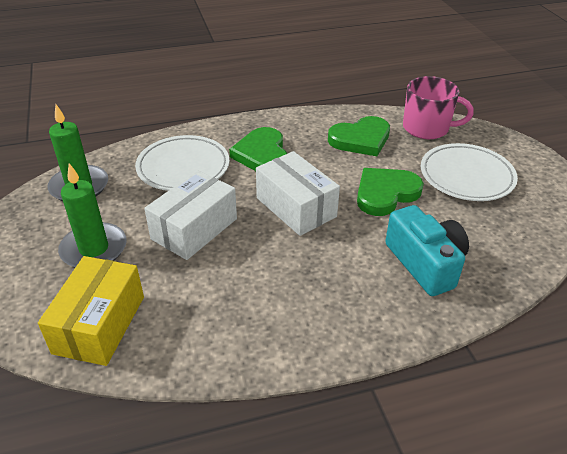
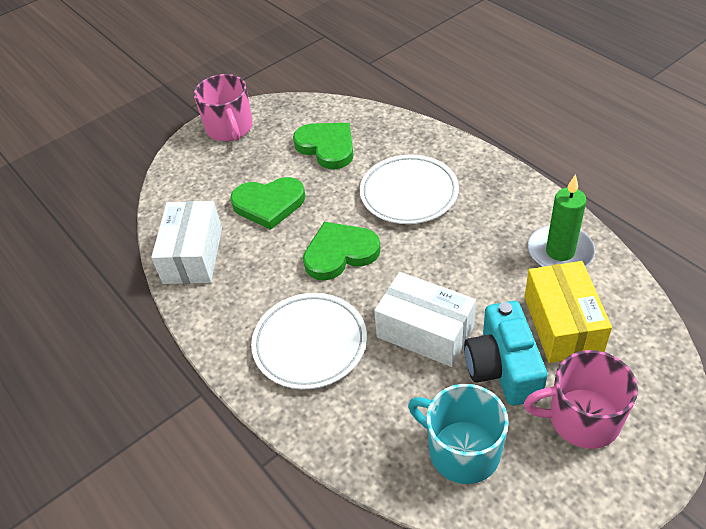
green candle: 2 -> 1
pink mug: 1 -> 2
turquoise mug: 0 -> 1

